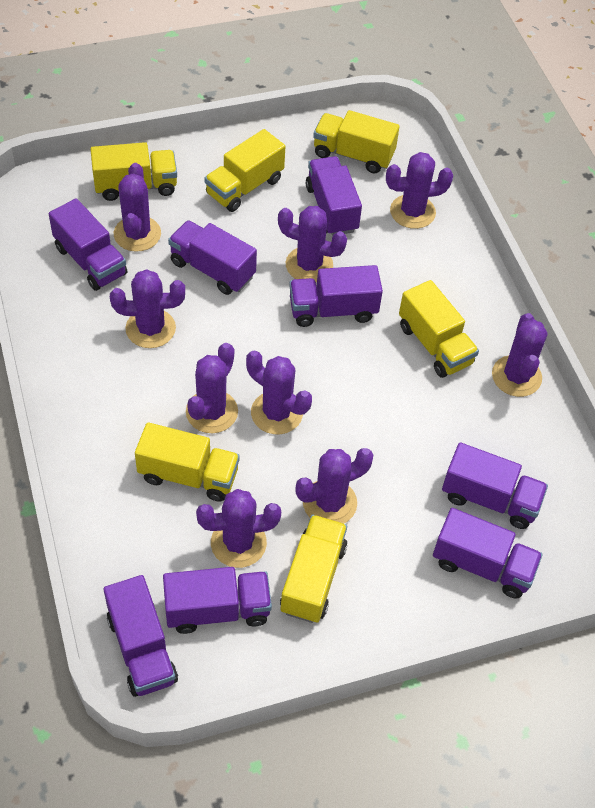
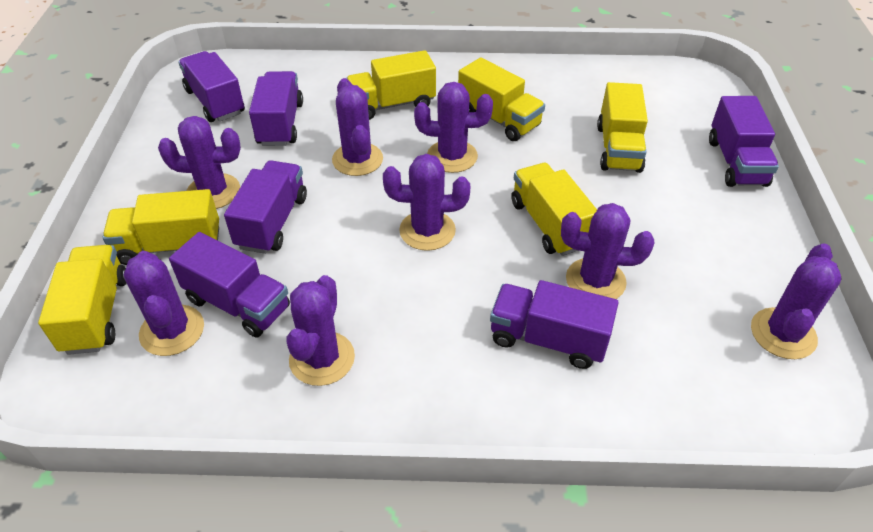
purple cactus: 9 -> 8
purple truck: 8 -> 6

